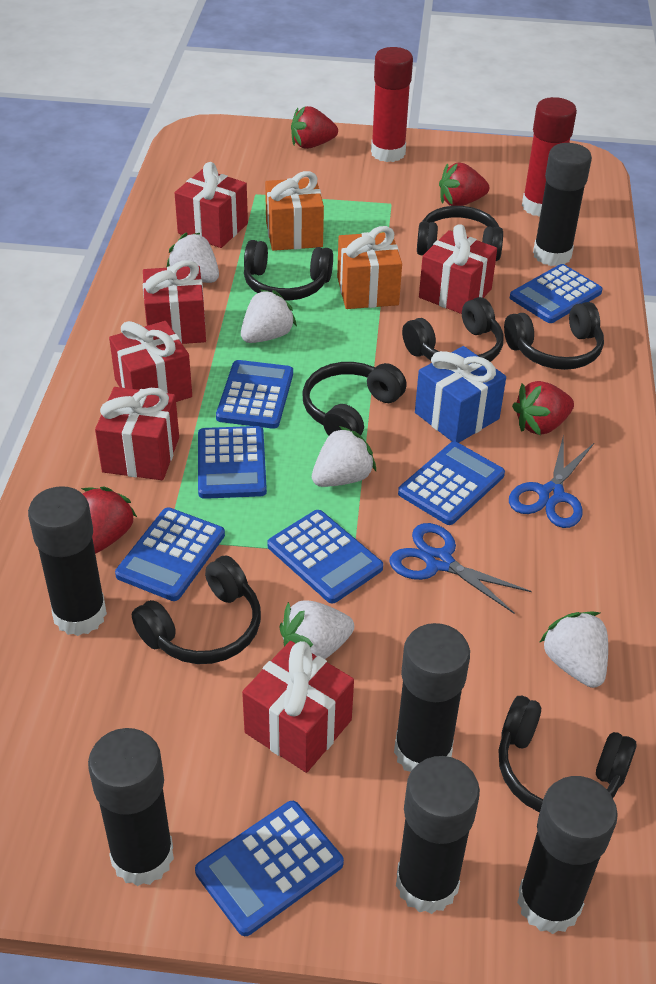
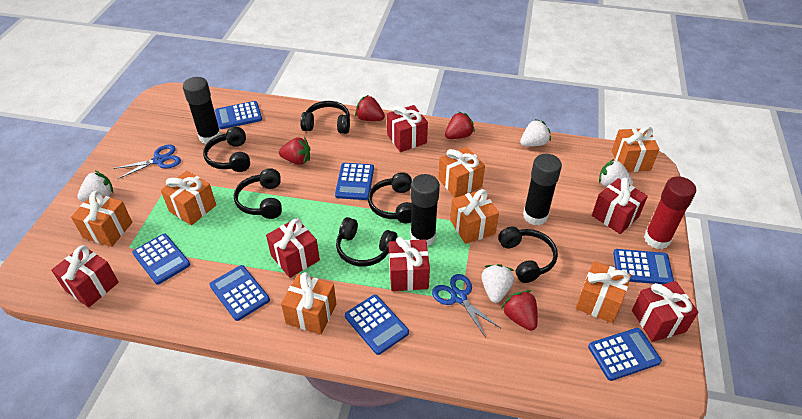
black glue stick: 6 -> 3
black headphones: 7 -> 6
blue gift: 1 -> 0
orange gift: 2 -> 7
red glue stick: 2 -> 1
white strawberry: 5 -> 4

